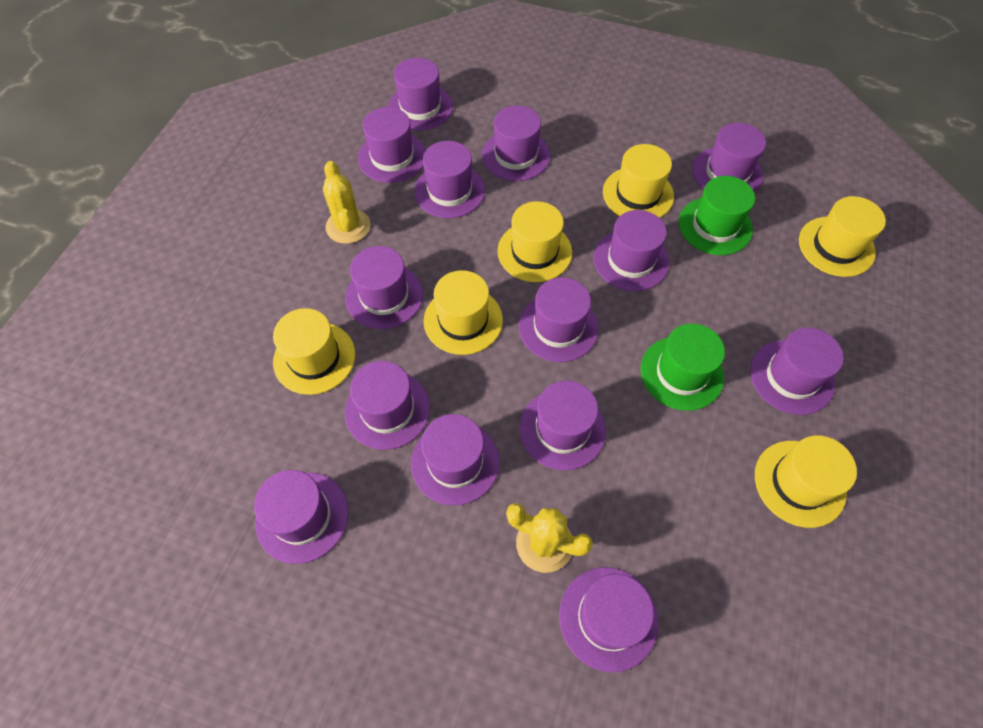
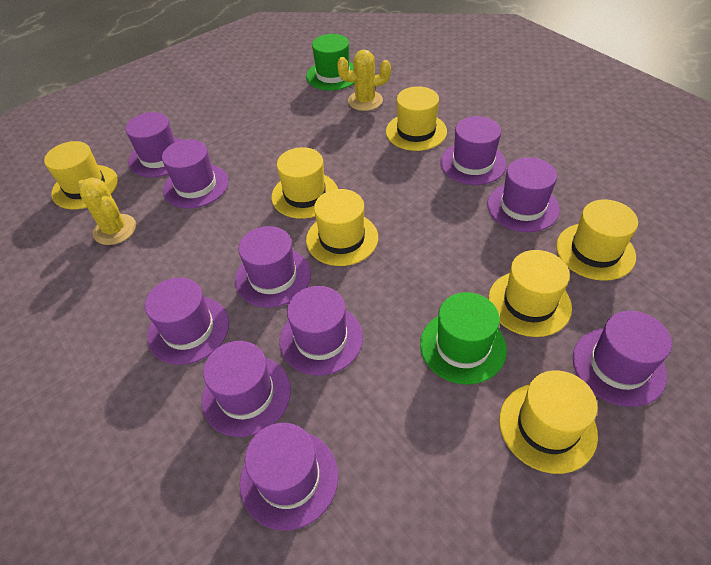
purple hat: 14 -> 10
yellow hat: 6 -> 7

